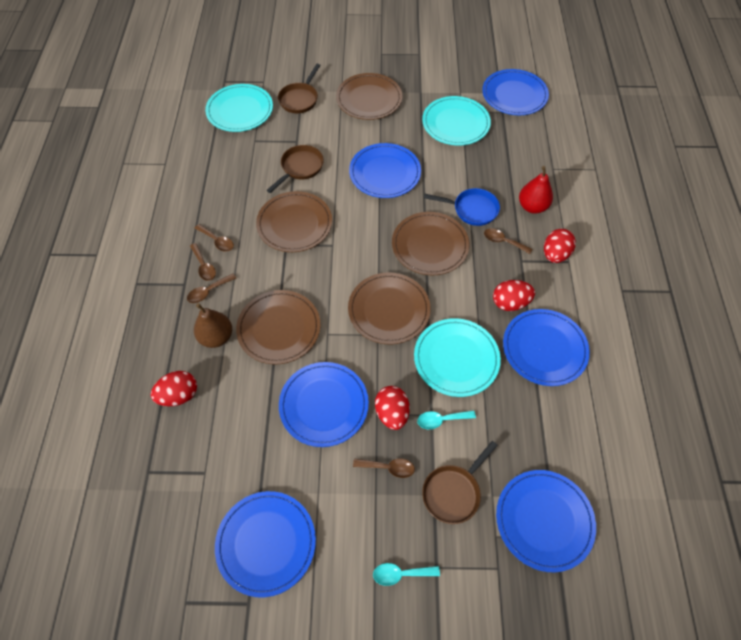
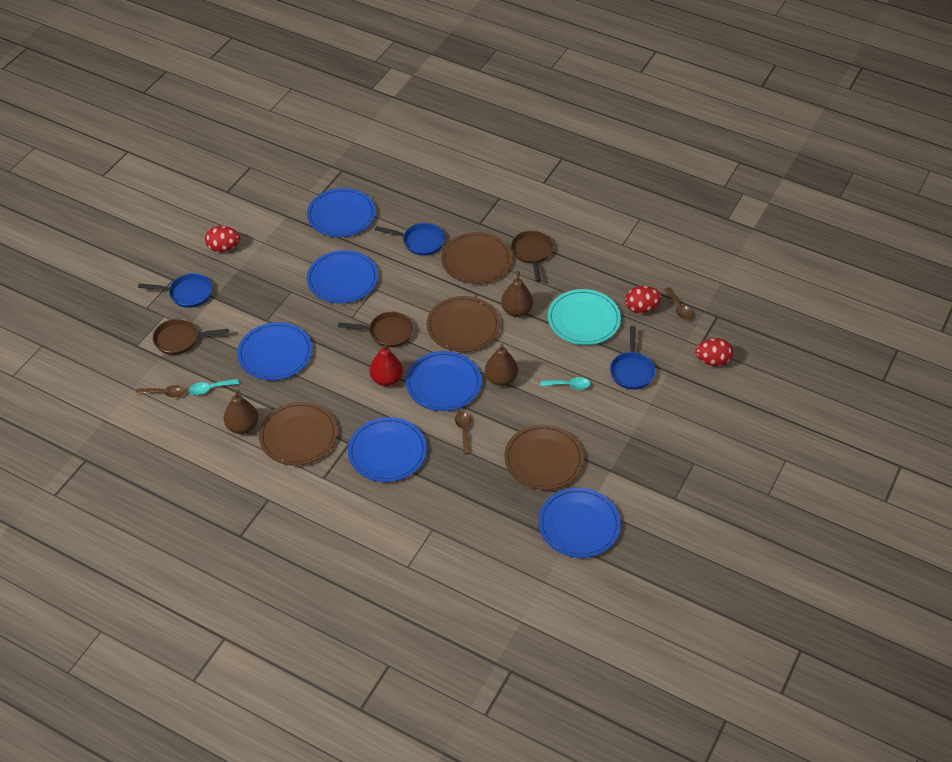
blue pan: 1 -> 3
brown pear: 1 -> 3
brown plate: 5 -> 4
brown spoon: 5 -> 3
red egg: 4 -> 3
turquoise plate: 3 -> 1

